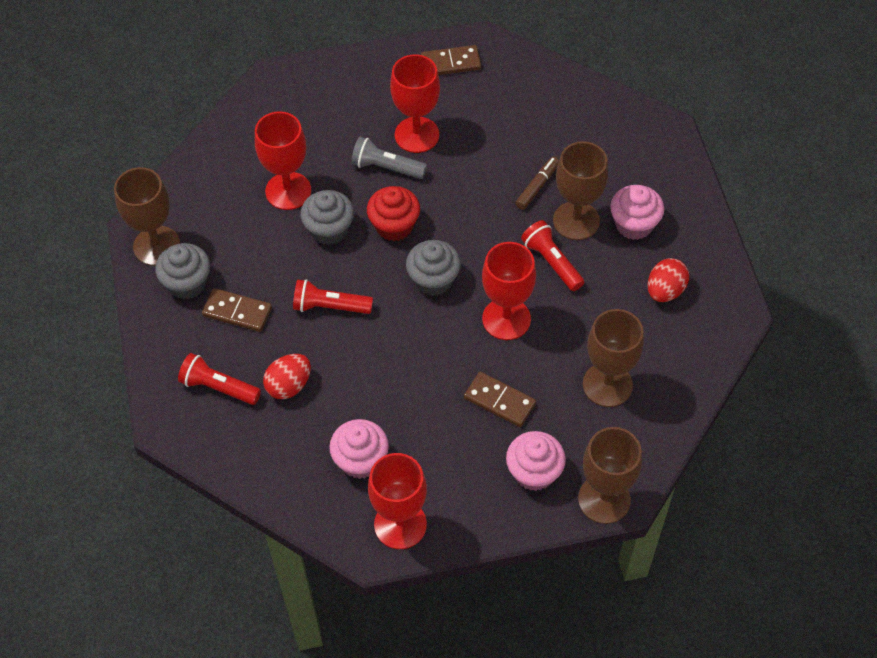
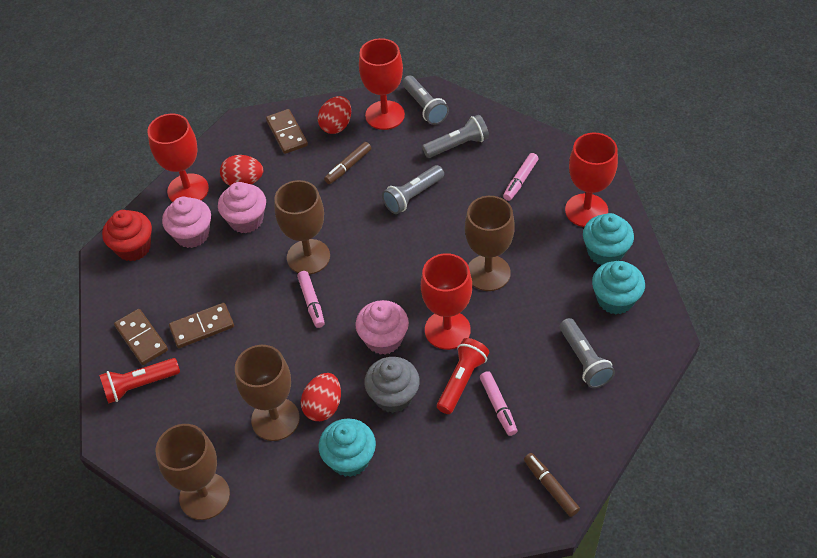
brown marker: 1 -> 2
grey cupcake: 3 -> 1
grey flashlight: 1 -> 4
pink marker: 0 -> 3
red egg: 2 -> 3
red flashlight: 3 -> 2
turquoise cupcake: 0 -> 3

